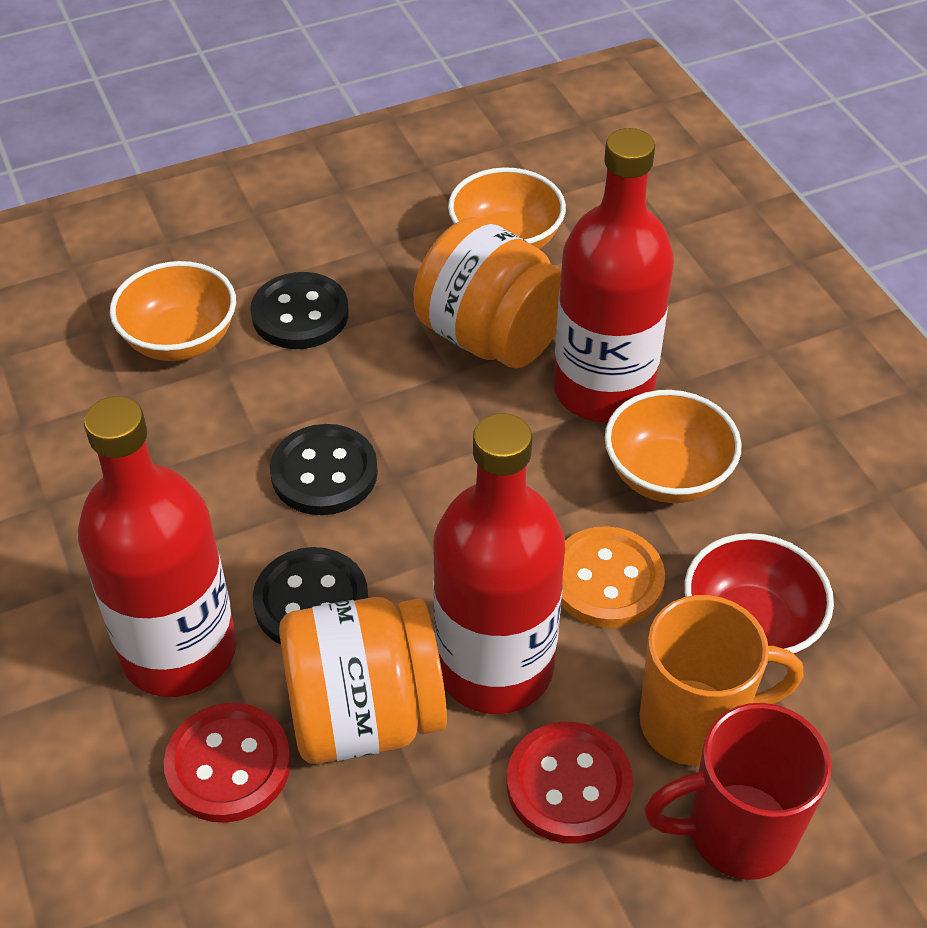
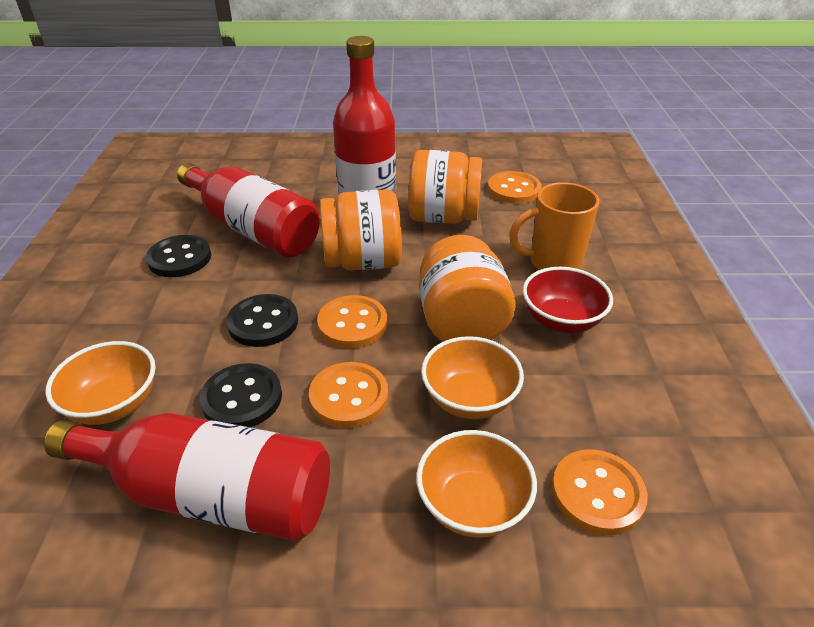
orange button: 1 -> 4
orange jar: 2 -> 3
red button: 2 -> 0
red mug: 1 -> 0

